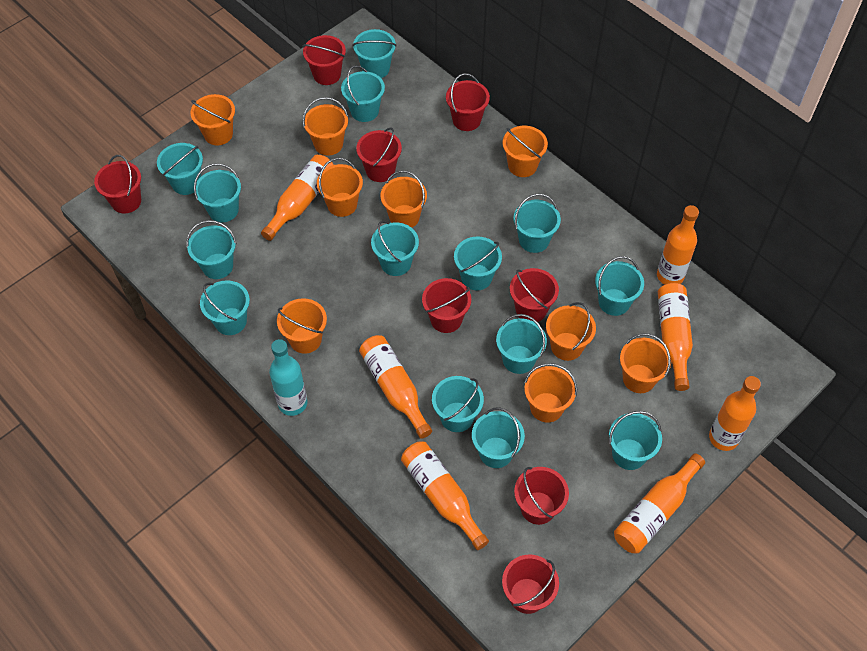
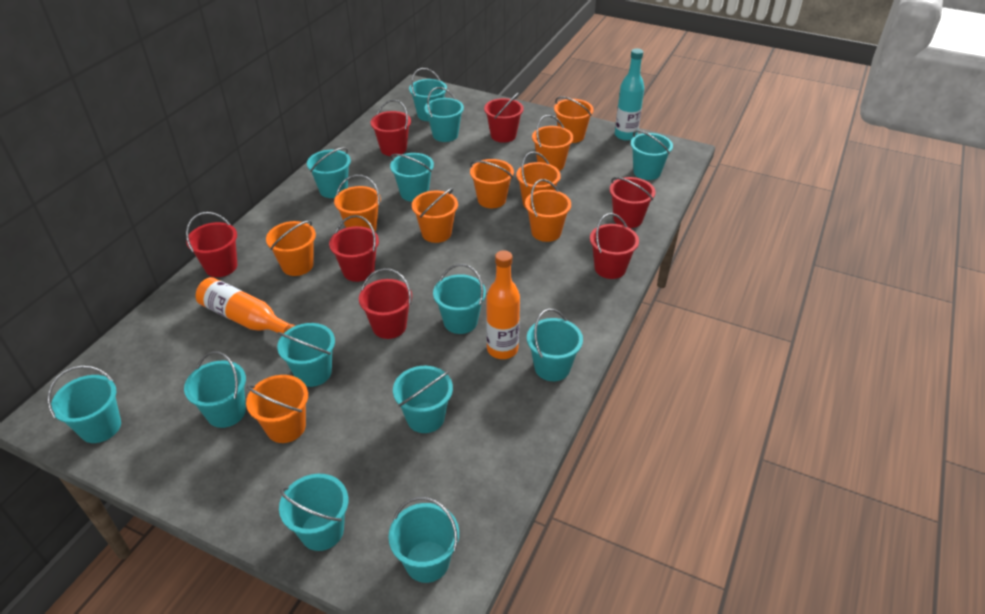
orange bottle: 7 -> 2
red bucket: 8 -> 7
turquoise bucket: 14 -> 13

